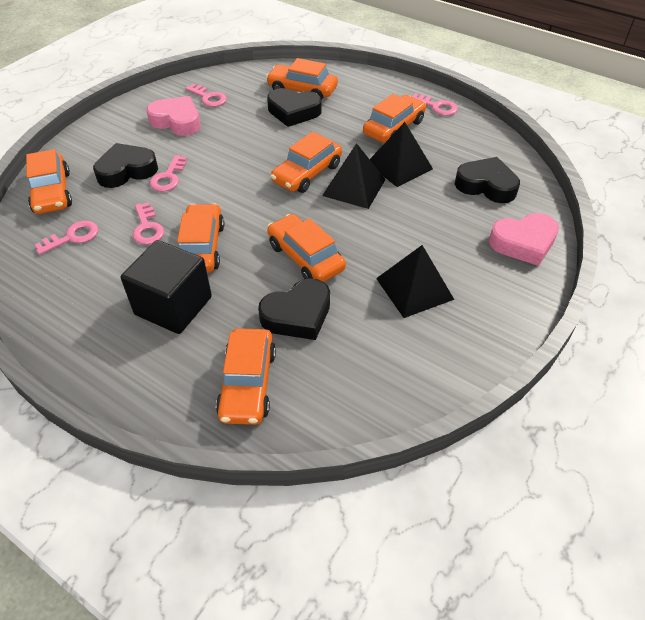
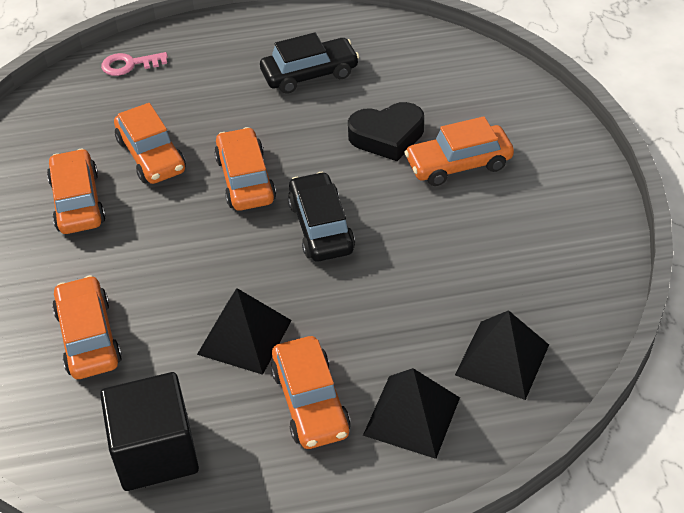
black car: 0 -> 2
black heart: 4 -> 1
orange car: 7 -> 6
pink heart: 2 -> 0
pink key: 5 -> 1

